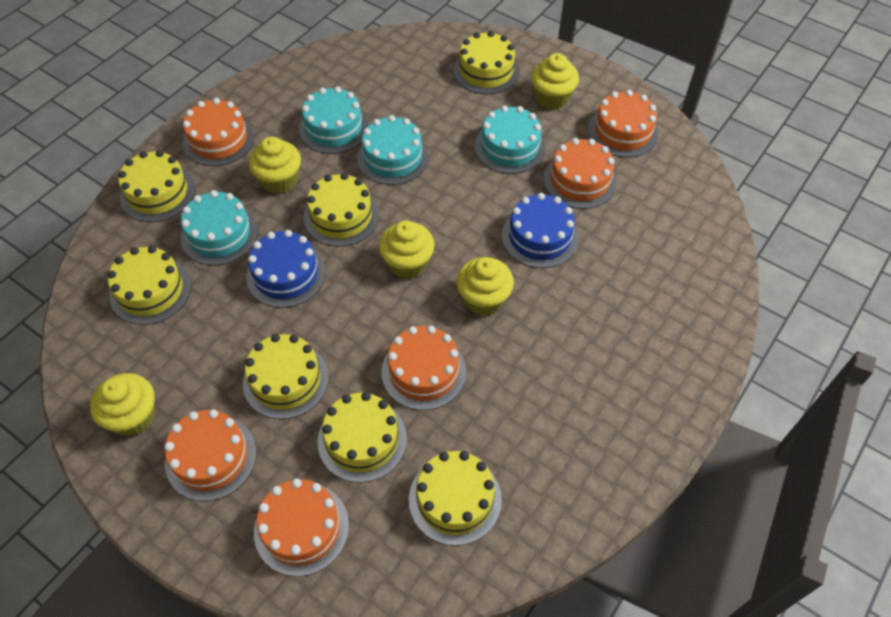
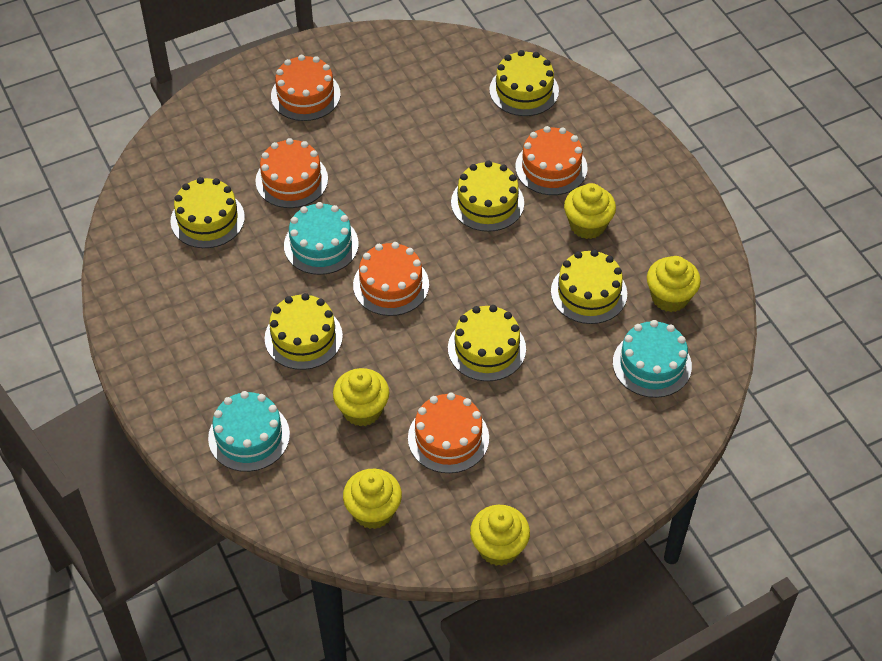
blue cake: 2 -> 0
orange cake: 6 -> 5
turquoise cake: 4 -> 3
yellow cake: 7 -> 6

